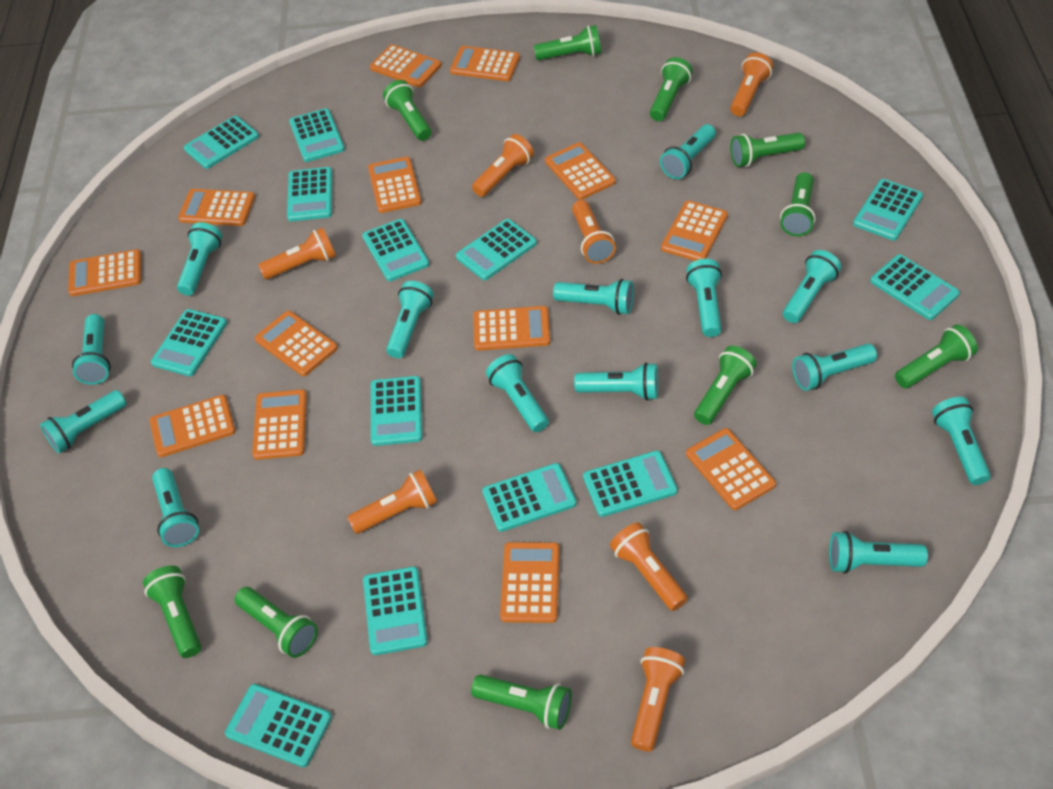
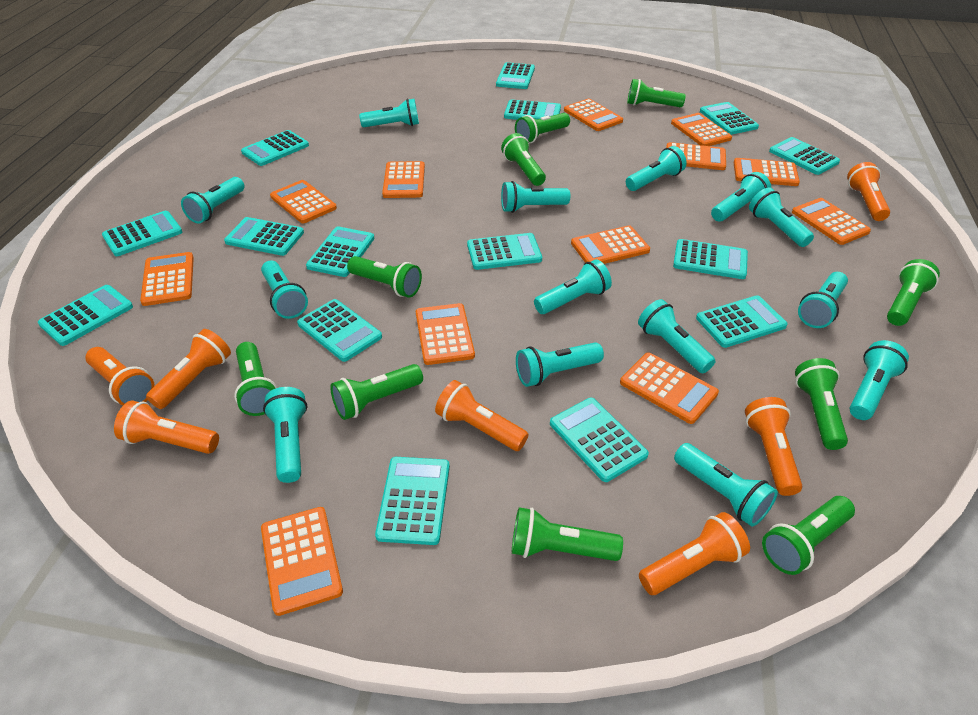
orange calculator: 13 -> 12
turquoise calculator: 13 -> 15

